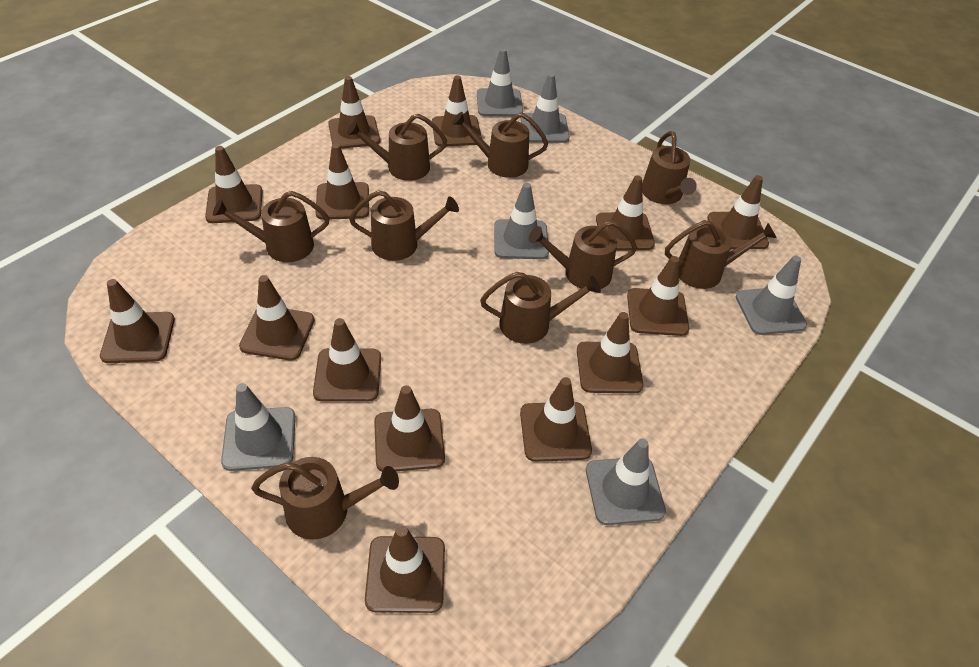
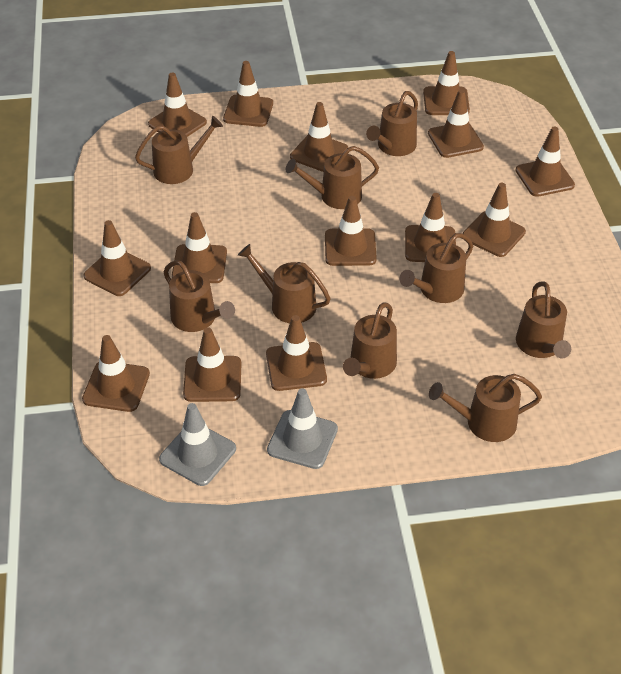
grey traffic cone: 6 -> 2

